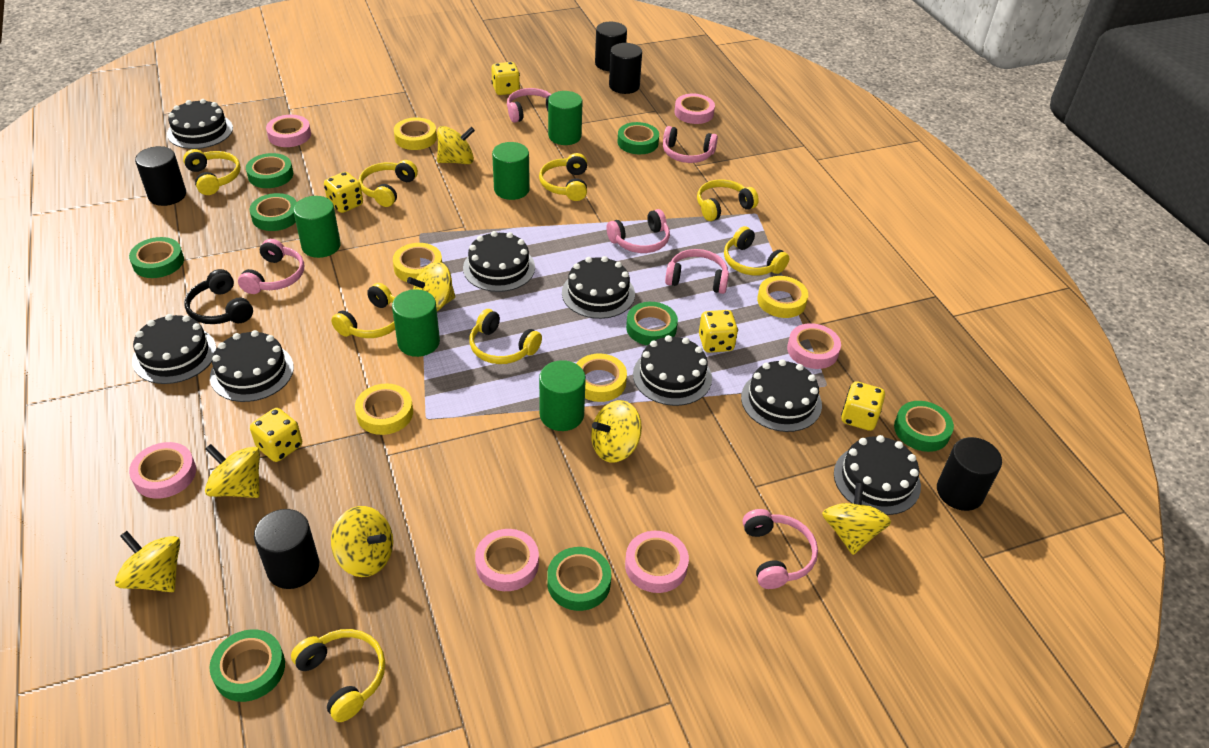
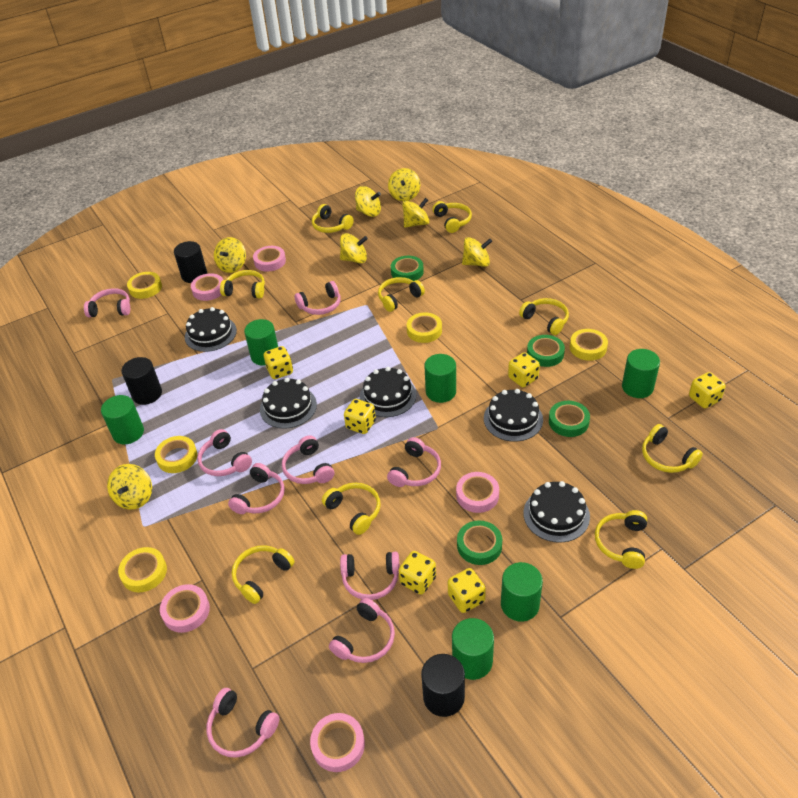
black cake: 8 -> 5
black cylinder: 5 -> 3
black headphones: 1 -> 0
green cylinder: 5 -> 6
green tape: 8 -> 4
pink headphones: 6 -> 9
pink tape: 6 -> 5
yellow dice: 5 -> 6
yellow headphones: 8 -> 9

